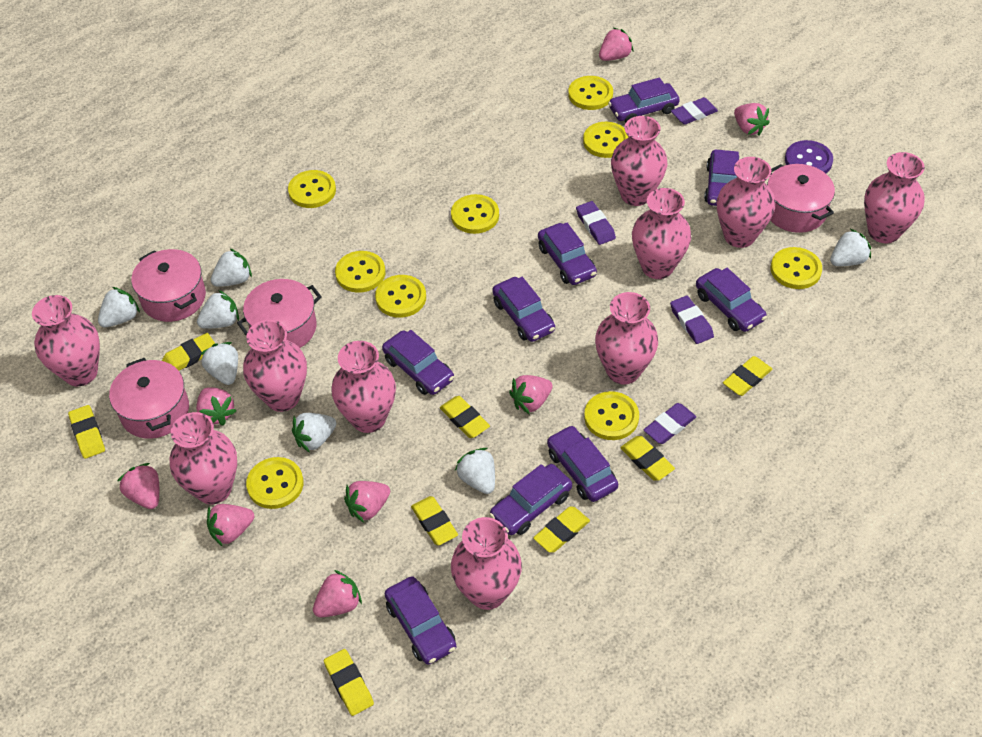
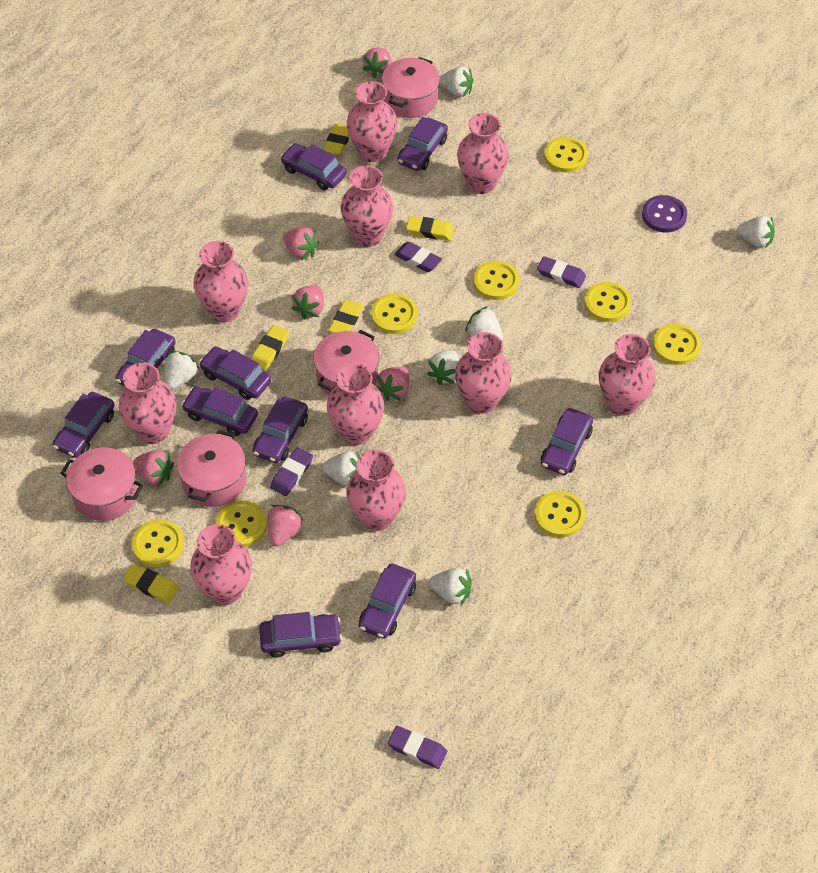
pink strawberry: 8 -> 6
purple car: 9 -> 10
yellow button: 9 -> 8
yellow eraser: 8 -> 5

